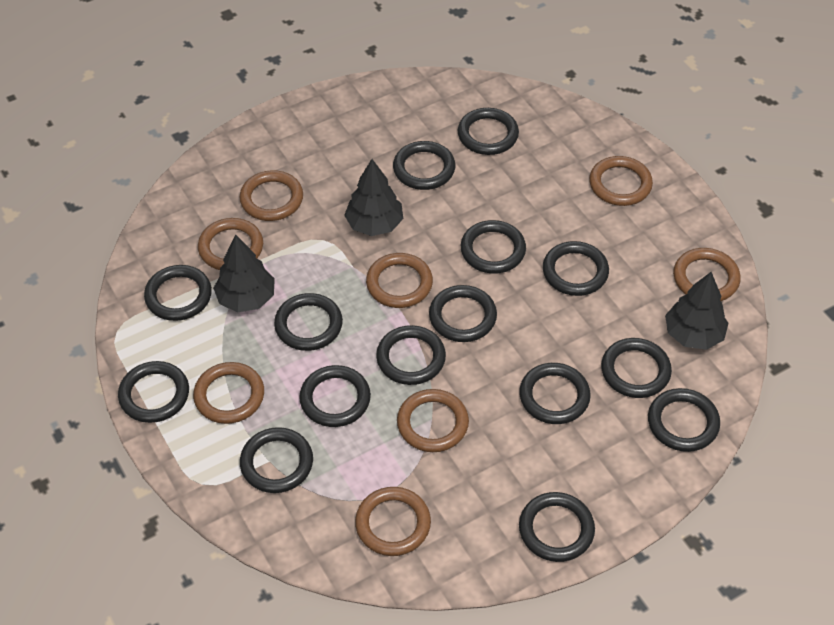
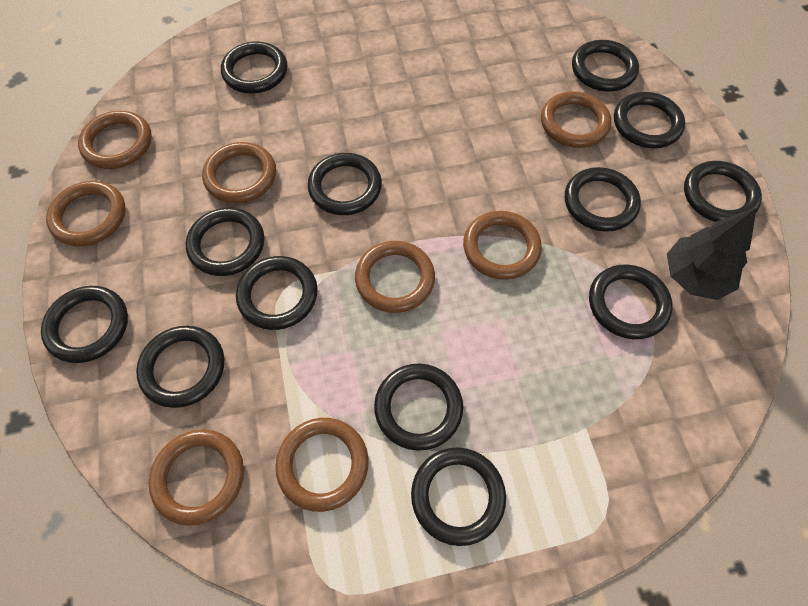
black ring: 15 -> 13
black tree: 3 -> 1

